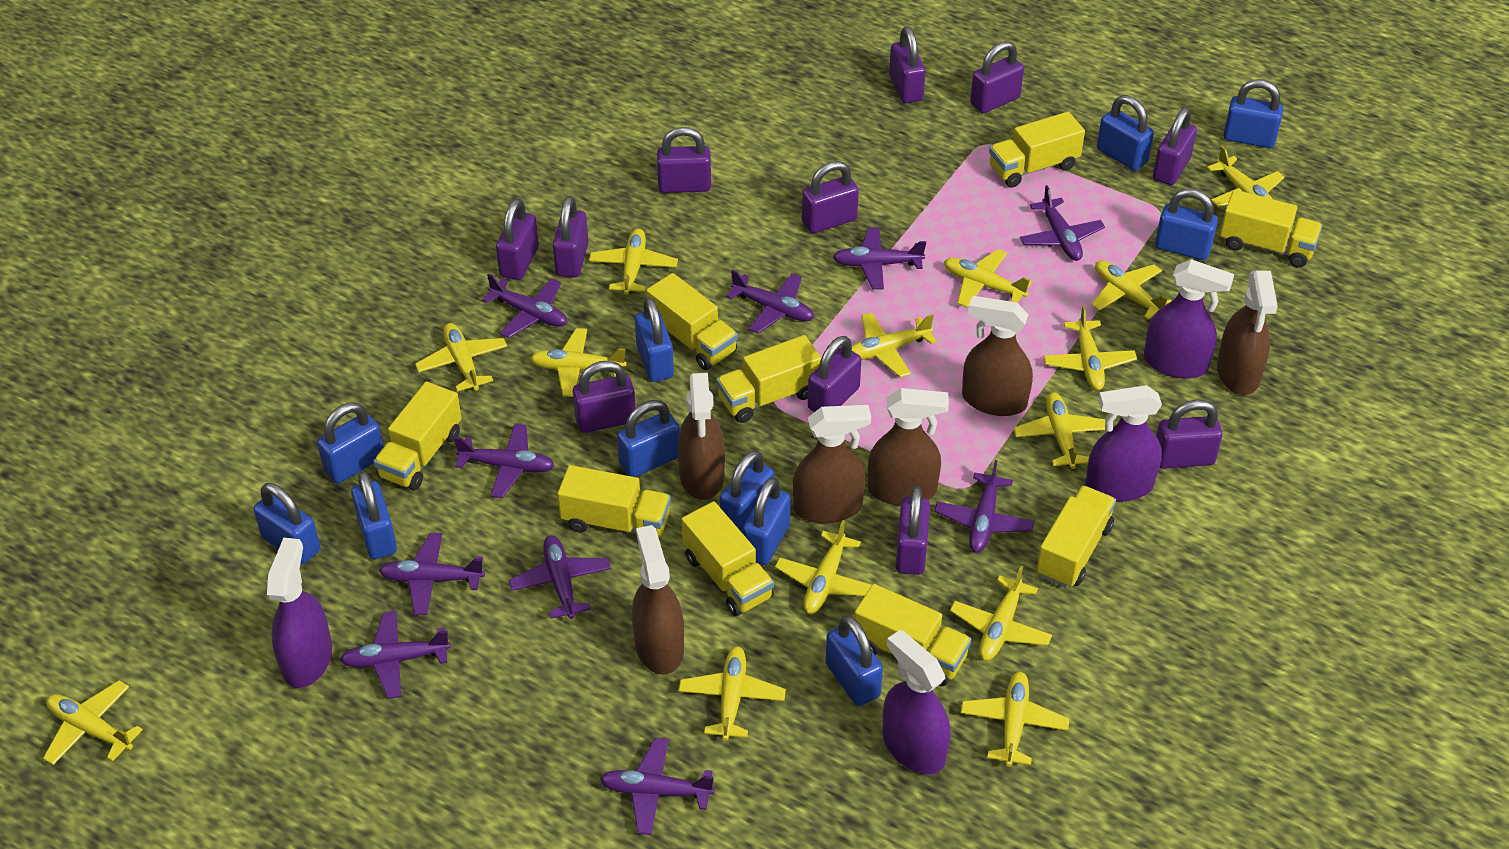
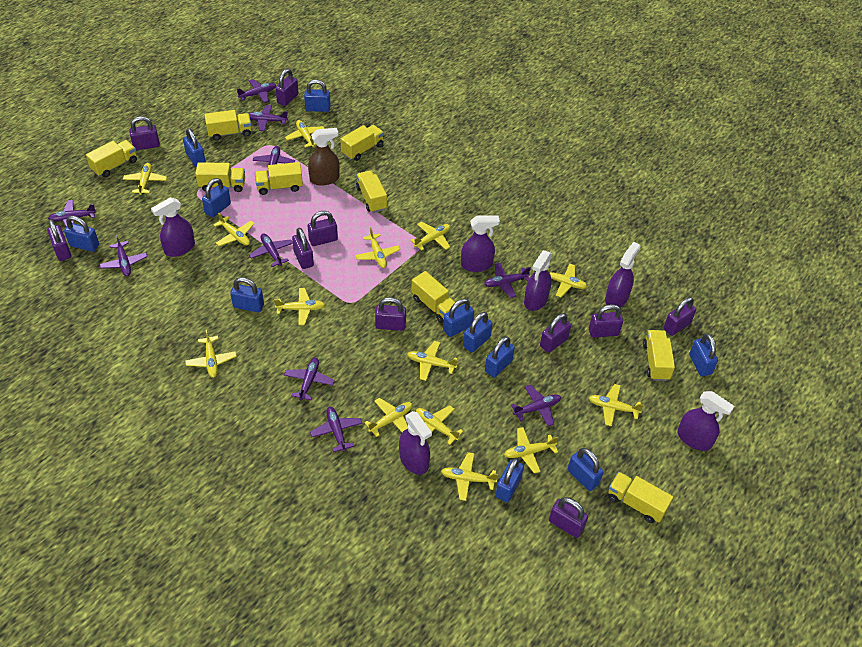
brown spray bottle: 6 -> 1
purple padlock: 11 -> 10
purple spray bottle: 4 -> 6

